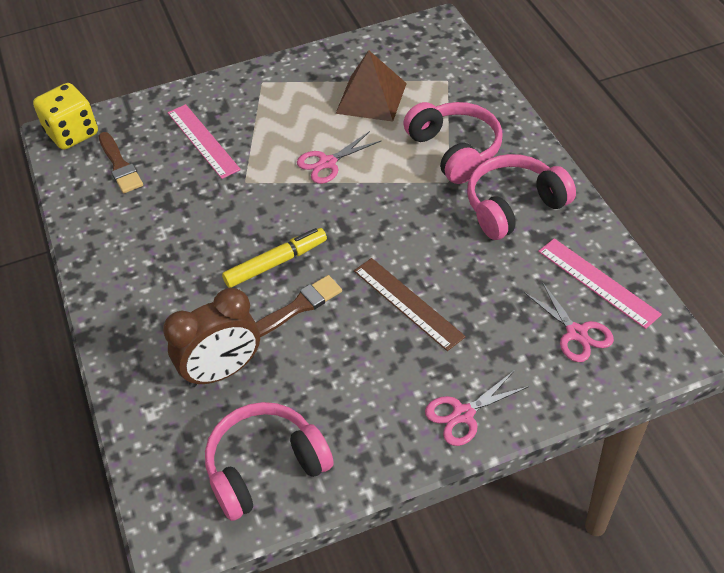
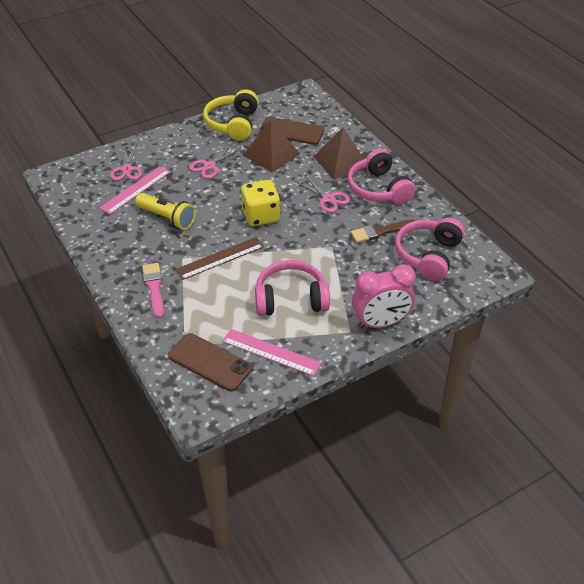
brown brush: 2 -> 1
brown clock: 1 -> 0
brown phone: 0 -> 2
brown pyramid: 1 -> 2
pink brush: 0 -> 1
pink clock: 0 -> 1
yellow flashlight: 0 -> 1
yellow headphones: 0 -> 1
yellow marker: 1 -> 0

